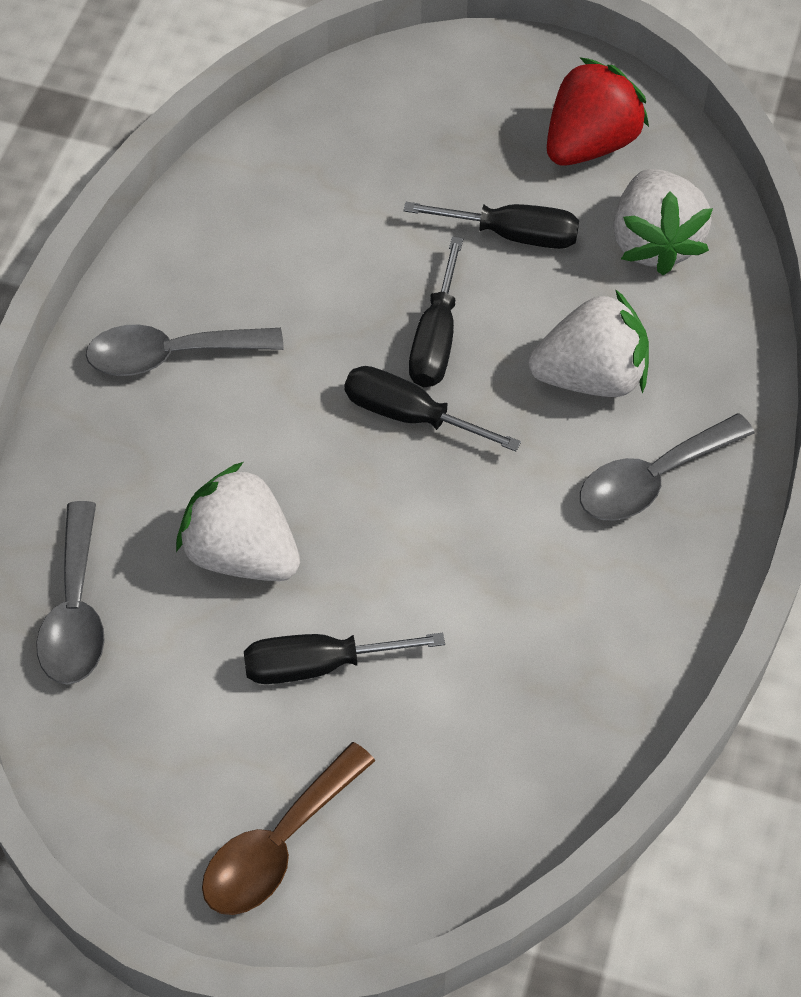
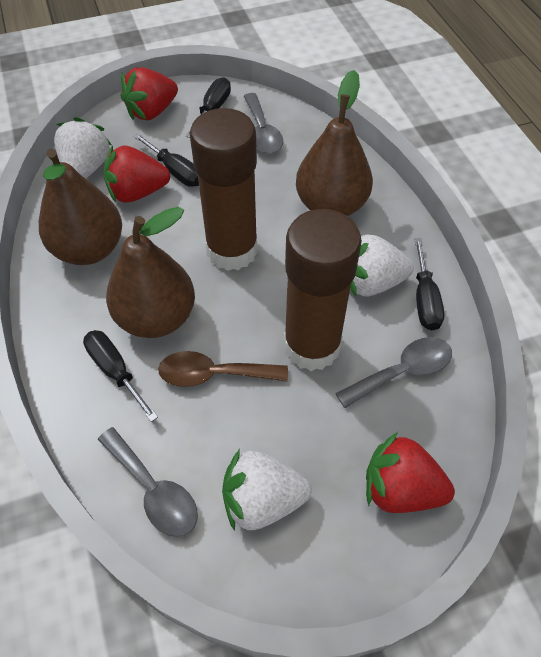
brown glue stick: 0 -> 2
brown pear: 0 -> 3
red strawberry: 1 -> 3

